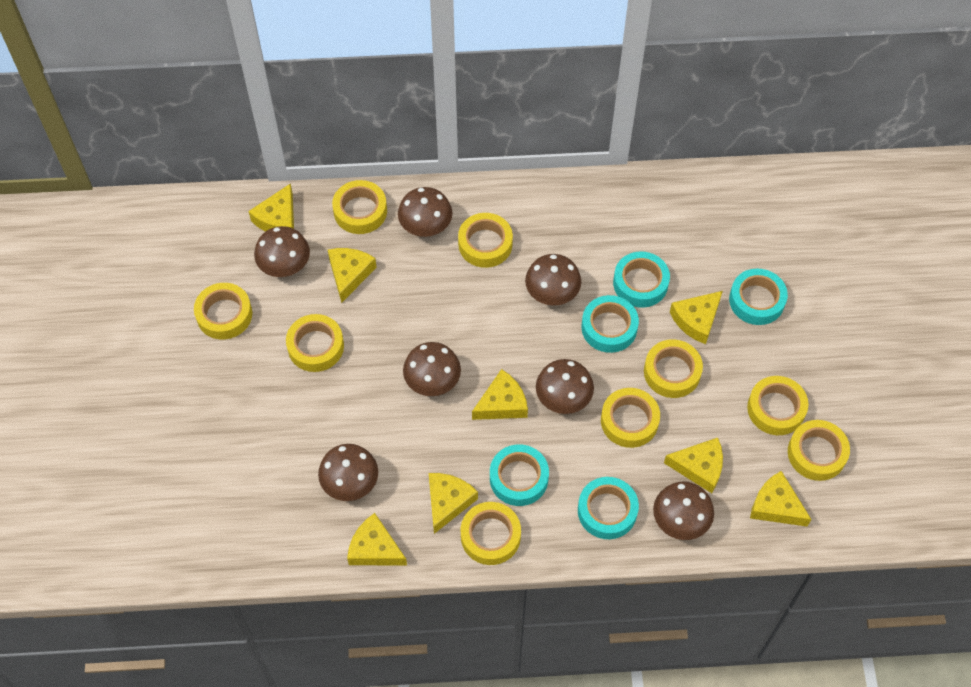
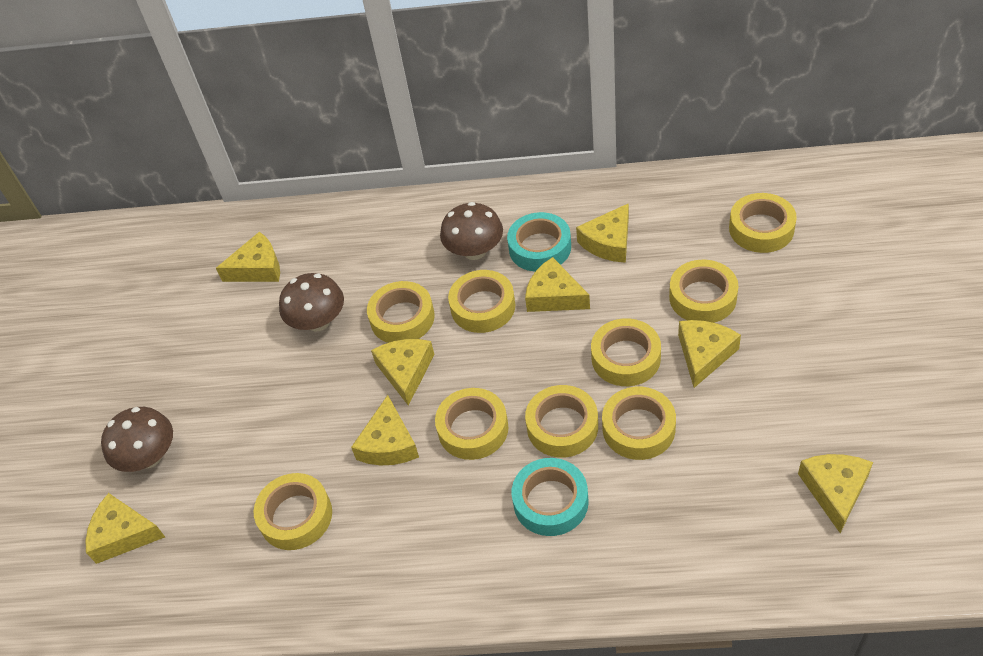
brown mushroom: 7 -> 3
turquoise tape: 5 -> 2

